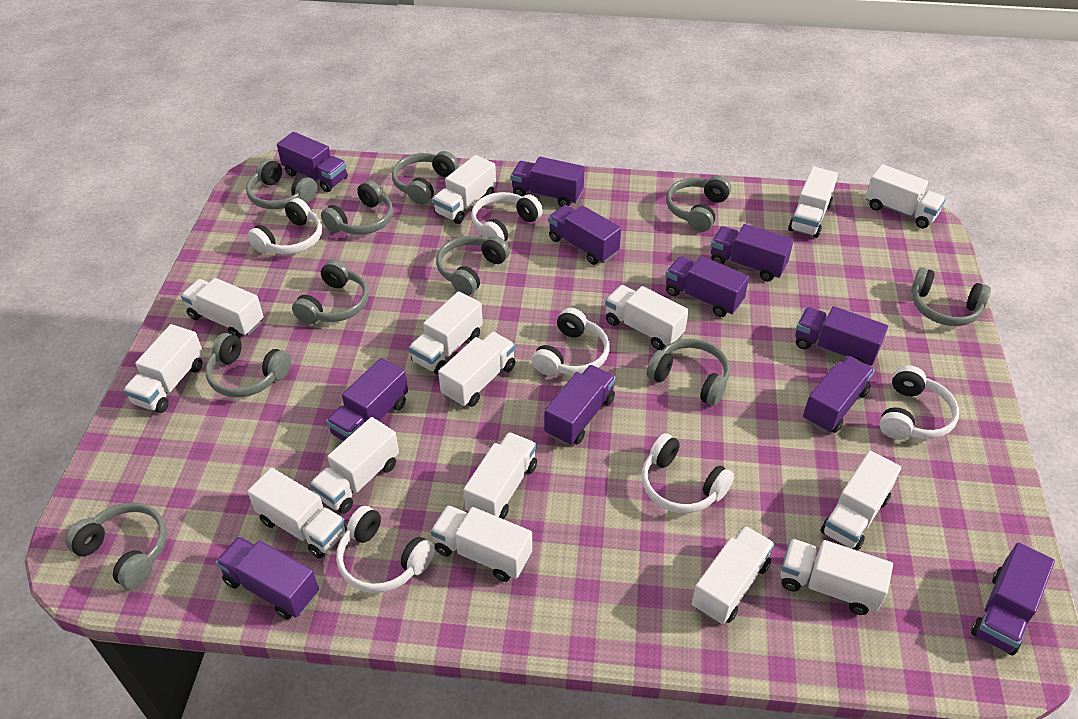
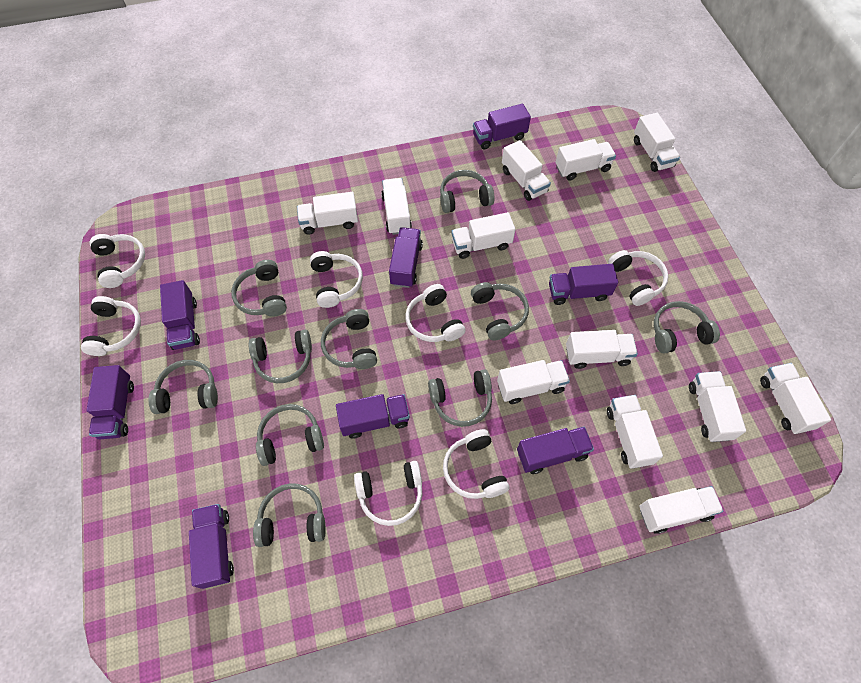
purple truck: 11 -> 8
white headphones: 6 -> 7
white truck: 15 -> 12

